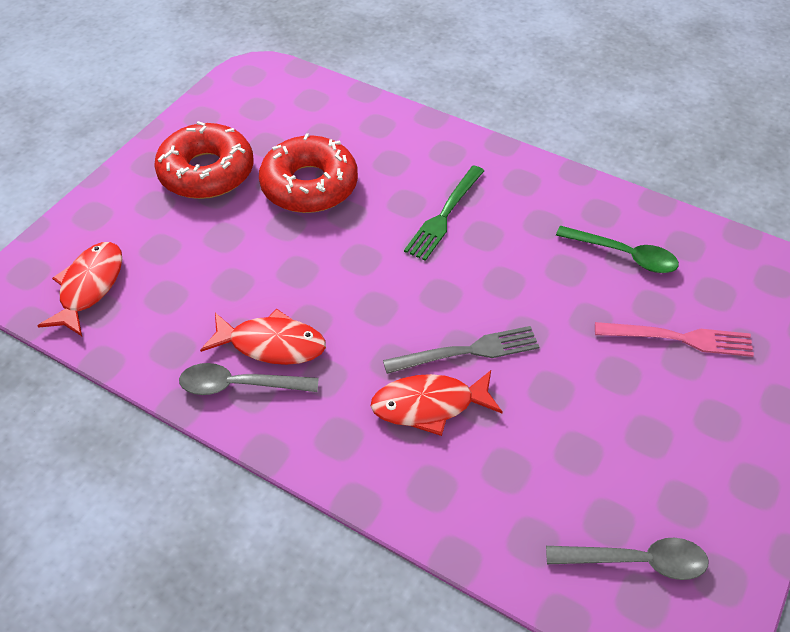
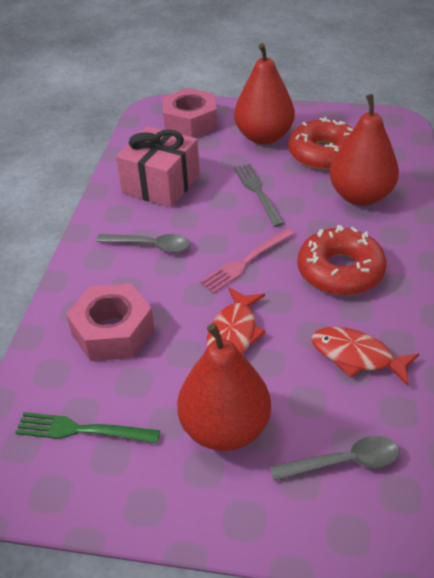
green spoon: 1 -> 0
pink gift: 0 -> 1
pink nut: 0 -> 2
red fish: 3 -> 2
red pear: 0 -> 3

